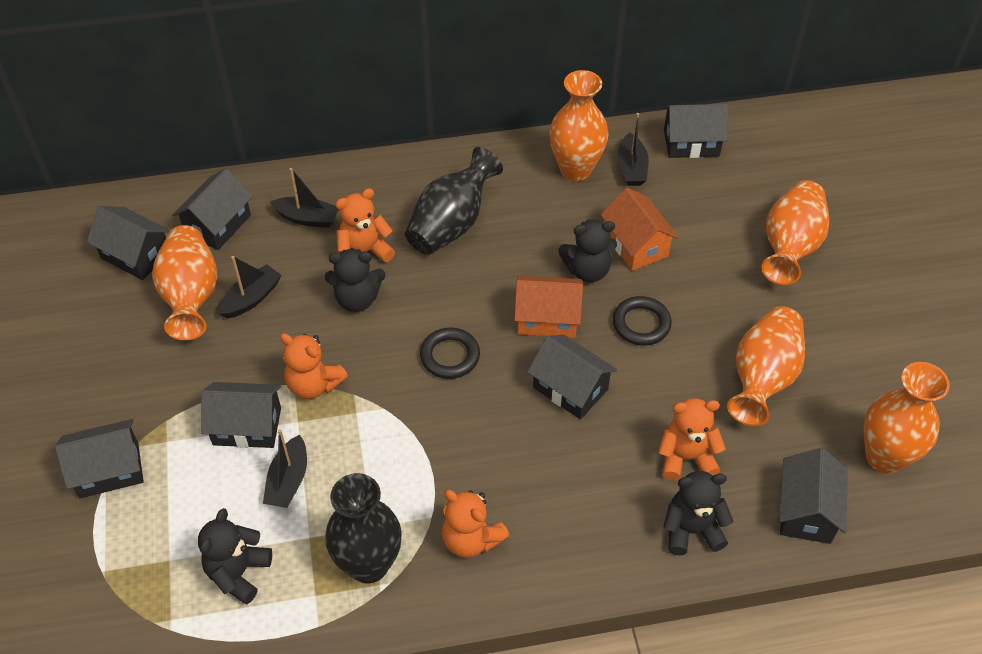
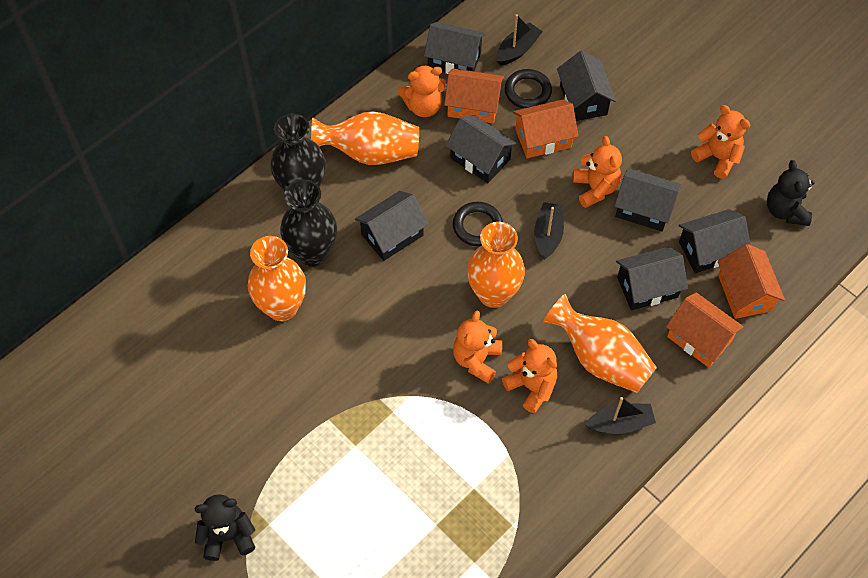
black boat: 4 -> 3
black teddy bear: 4 -> 2
orange house: 2 -> 4
orange teddy bear: 4 -> 5
orange vase: 5 -> 4

